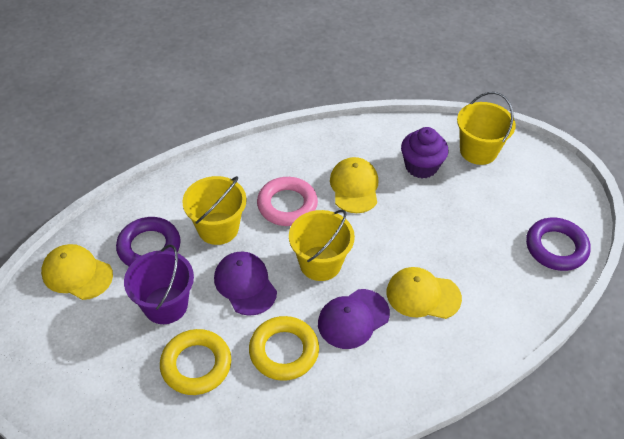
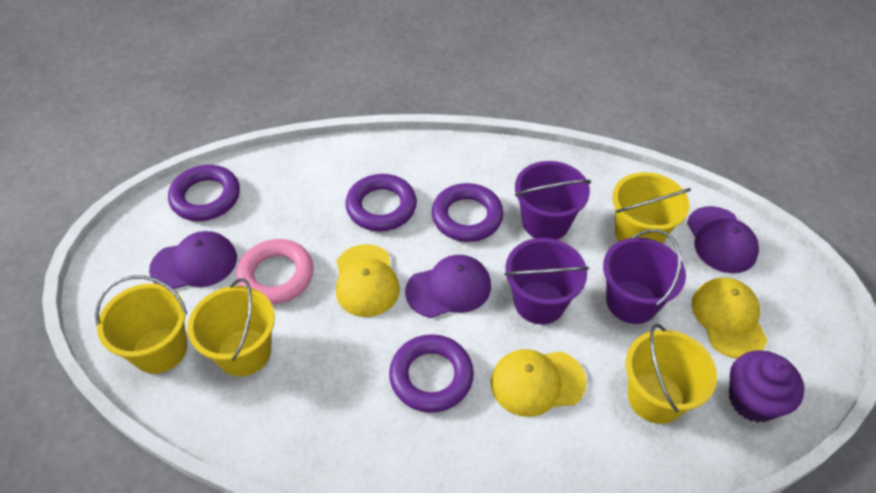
purple bucket: 1 -> 3
purple cap: 2 -> 3
purple ring: 2 -> 4
yellow bucket: 3 -> 4
yellow ring: 2 -> 0

